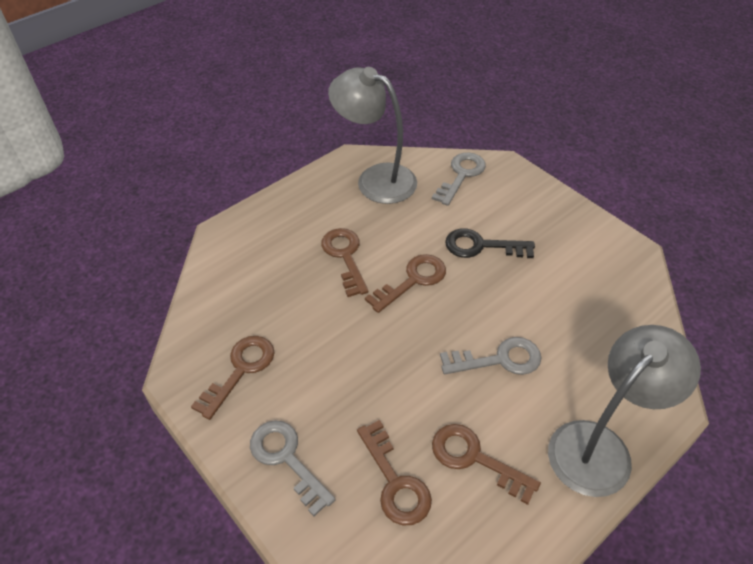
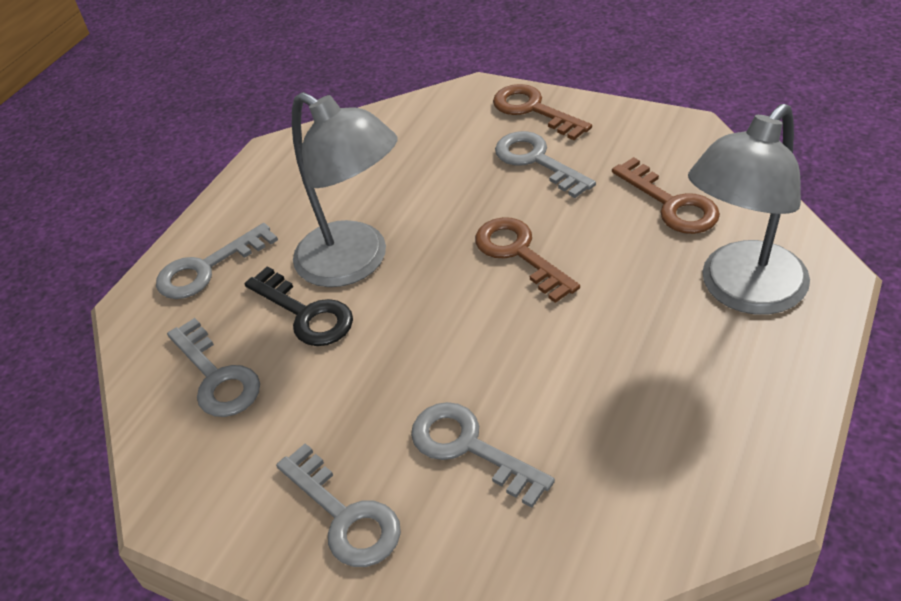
brown key: 5 -> 3
grey key: 3 -> 5

